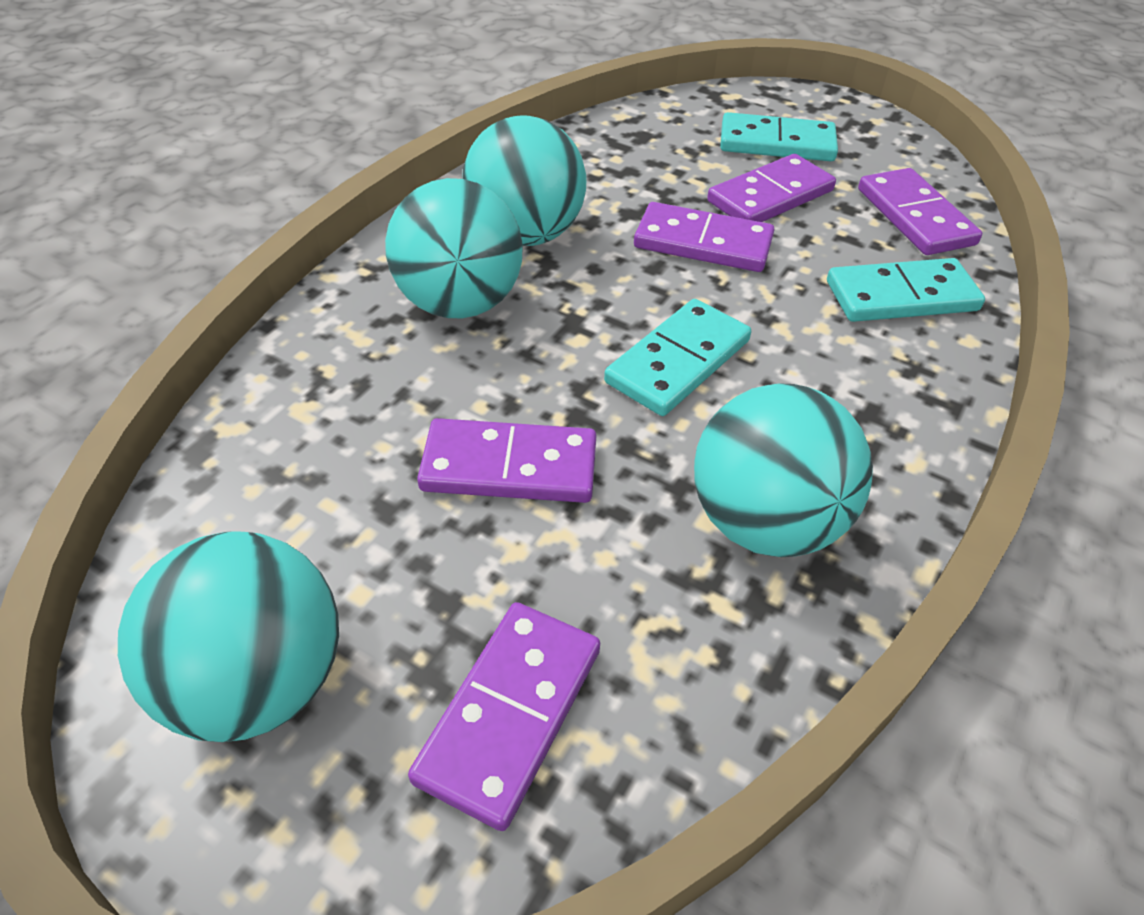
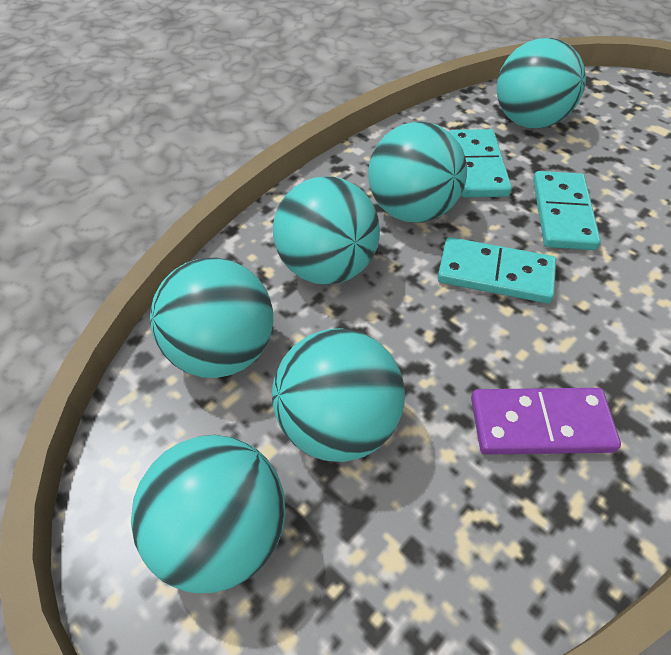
purple domino: 5 -> 1
turquoise ball: 4 -> 6

